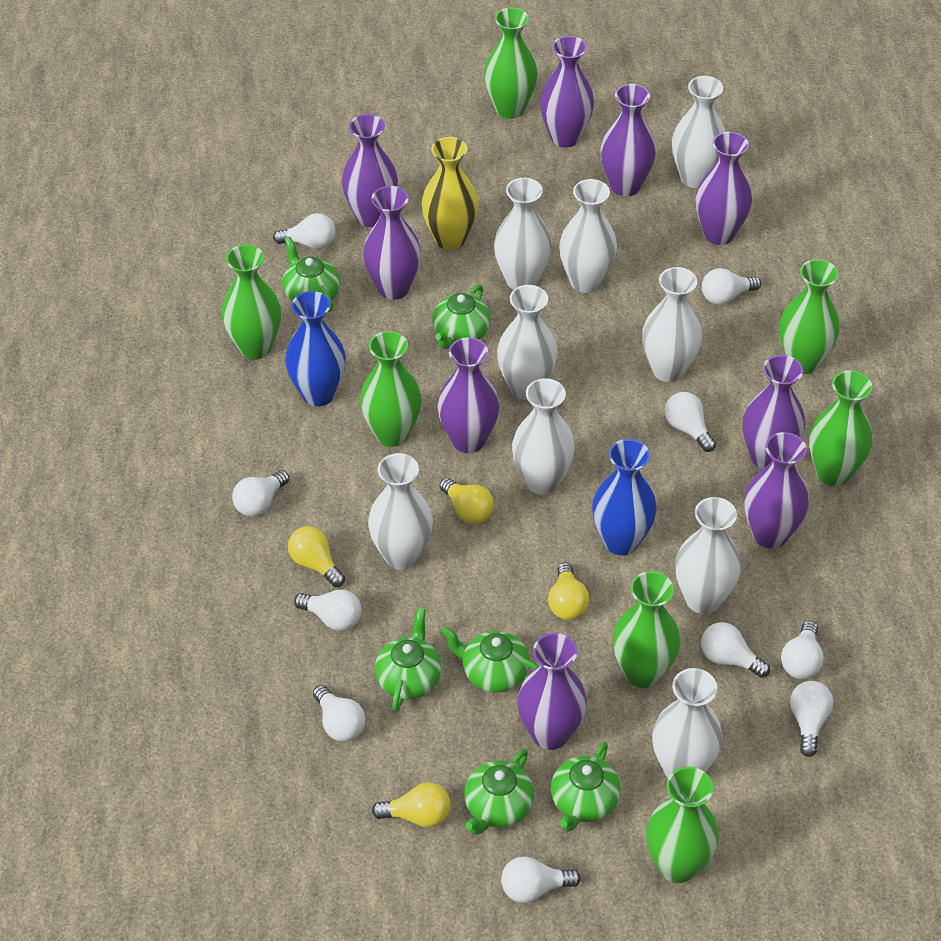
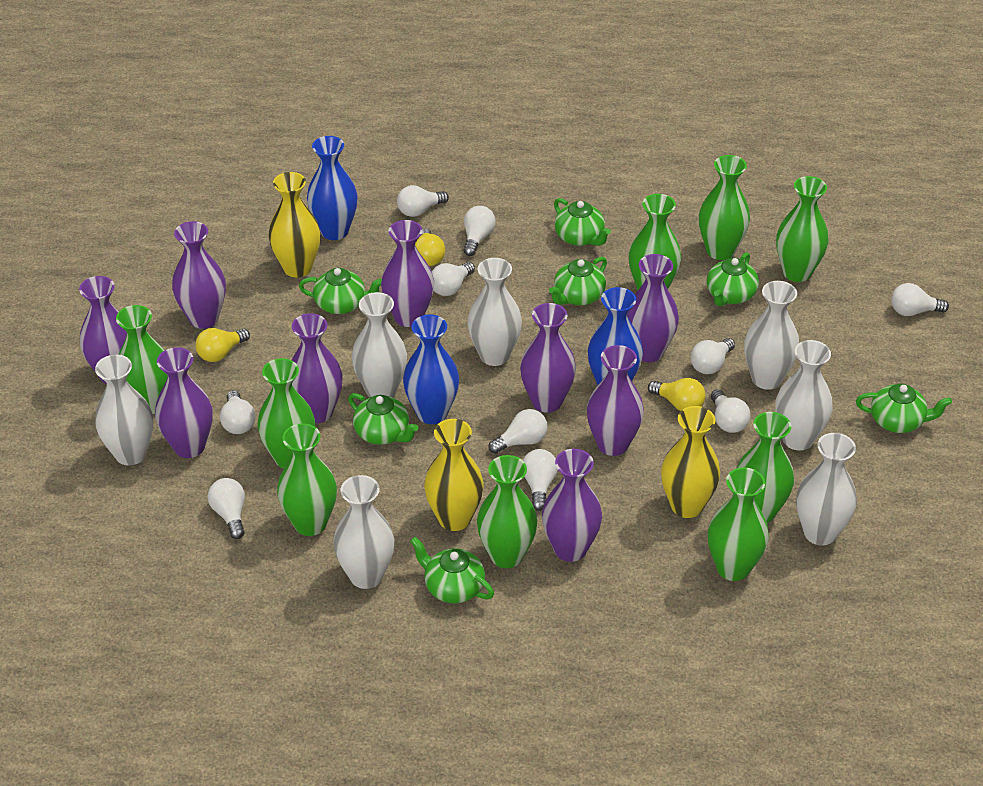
blue vase: 2 -> 3
green teapot: 6 -> 7
green vase: 7 -> 9
white vase: 9 -> 7
yellow light bulb: 4 -> 3
yellow vase: 1 -> 3

